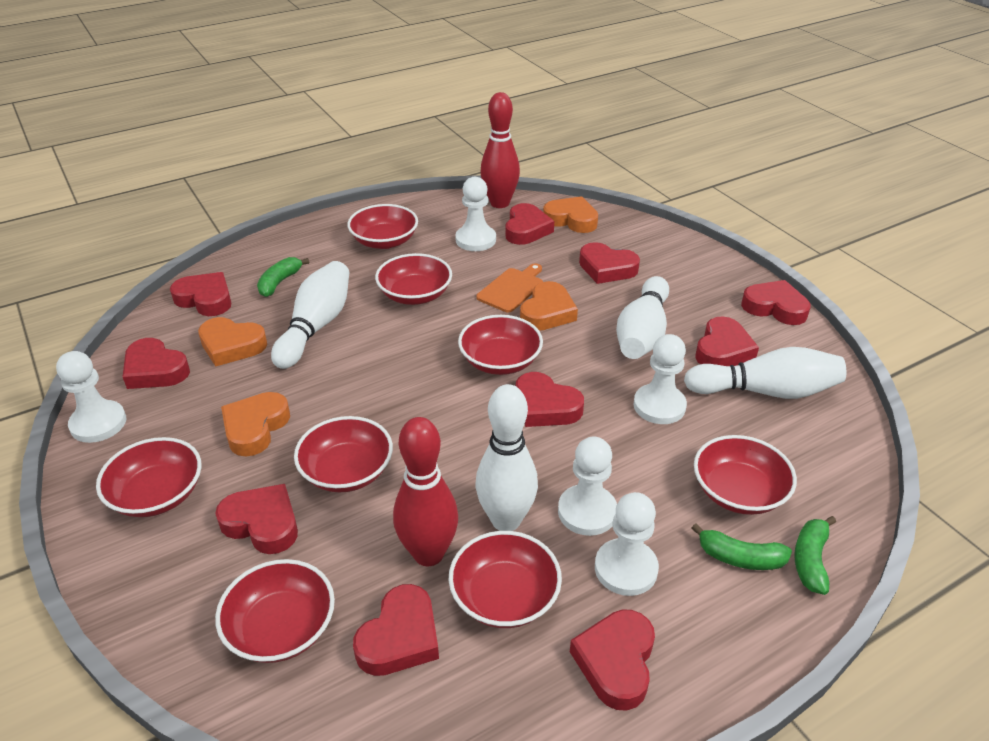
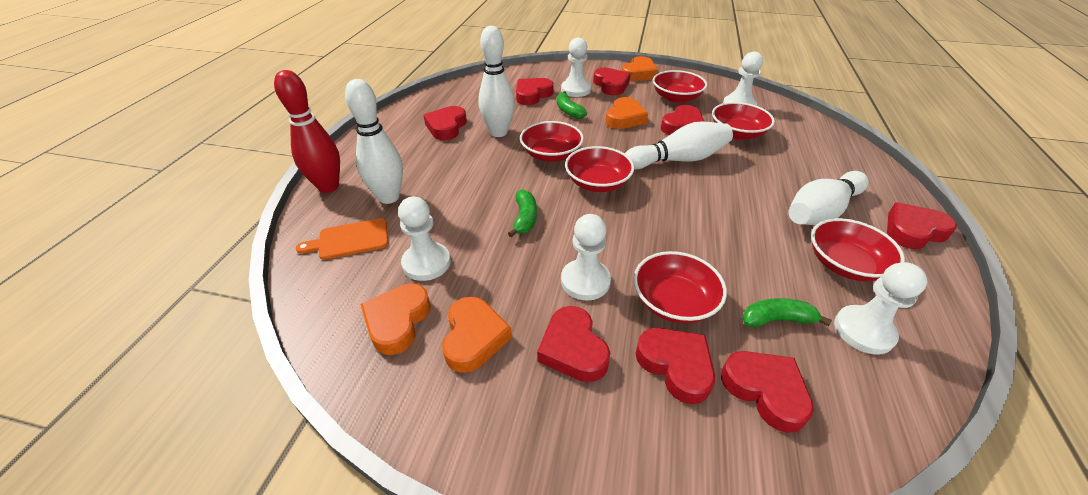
red bowl: 8 -> 6
red bowling pin: 2 -> 1
red heart: 10 -> 8

